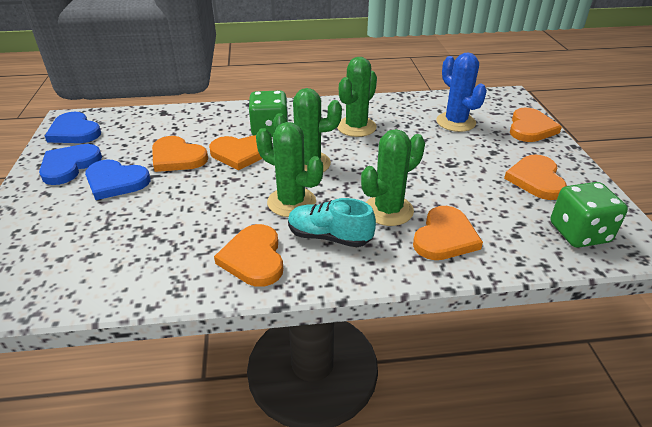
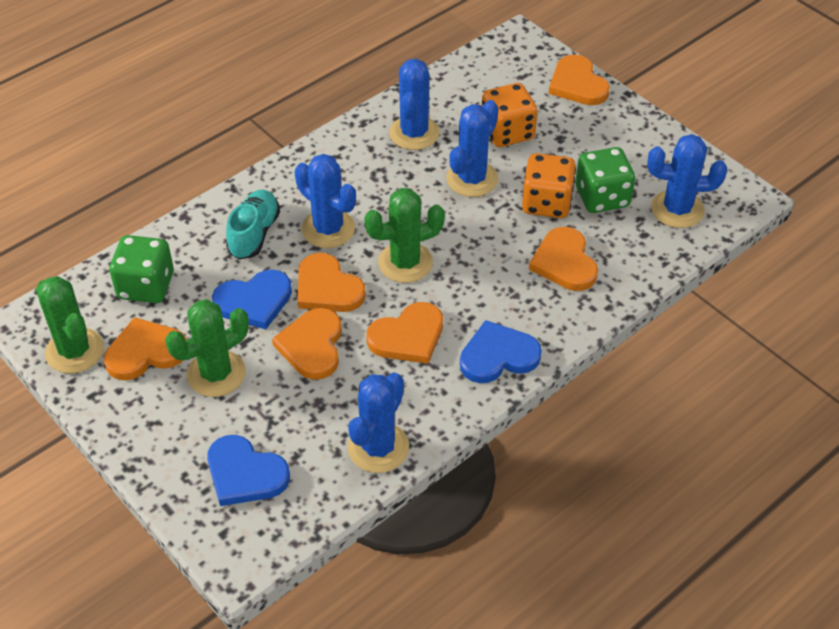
blue cactus: 1 -> 5
green cactus: 4 -> 3
orange dice: 0 -> 2

